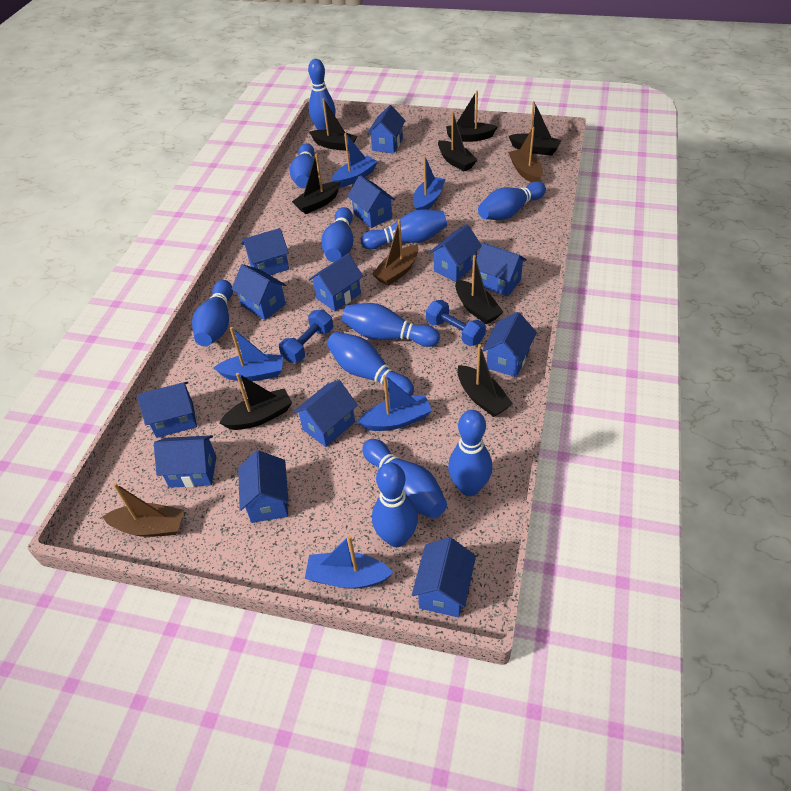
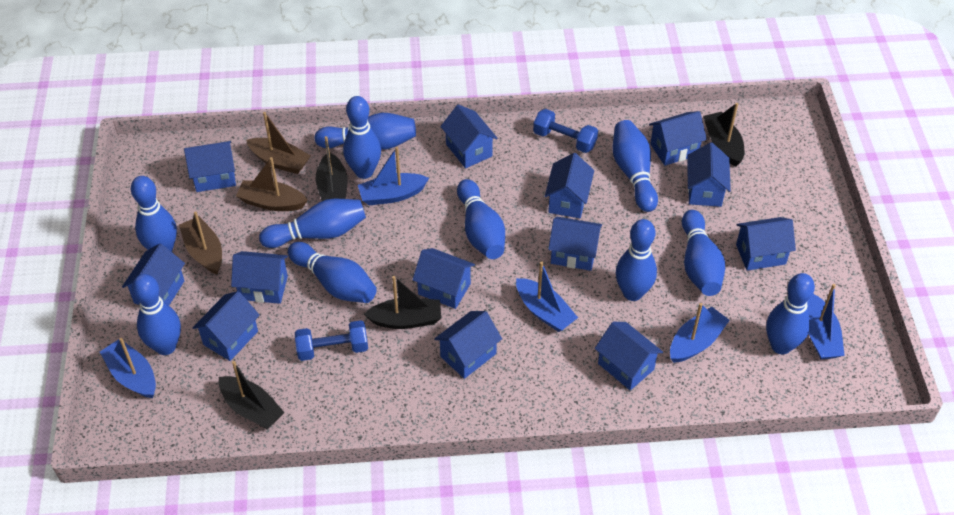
black boat: 8 -> 4

